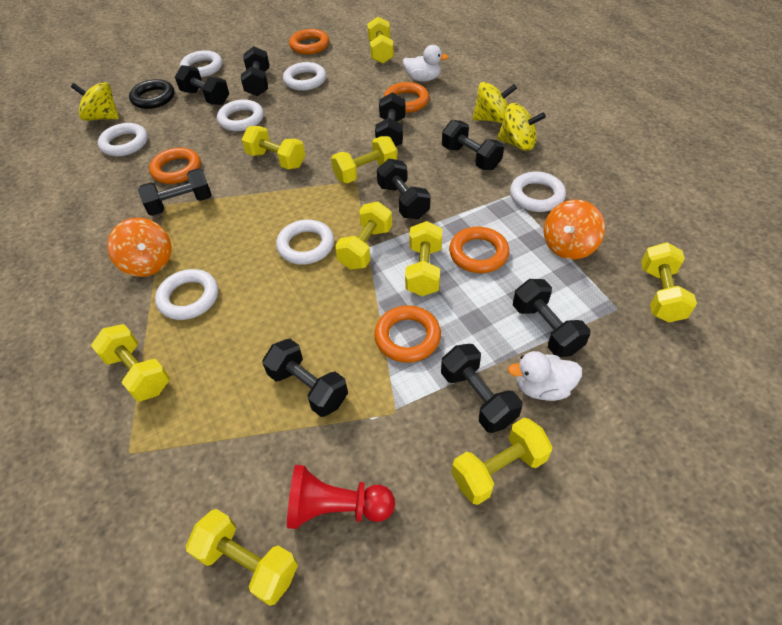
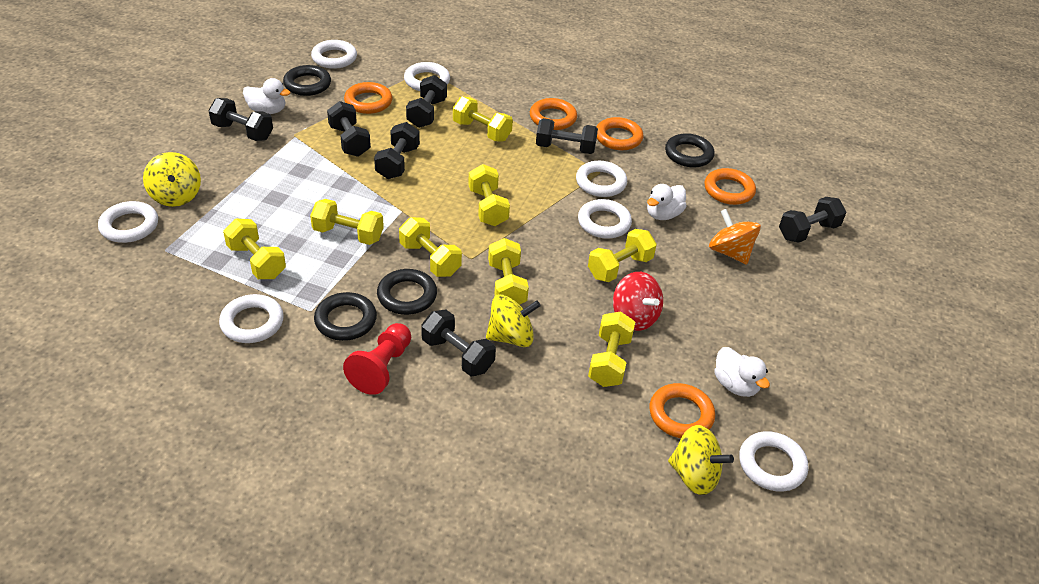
black dumbbell: 9 -> 7
black ring: 1 -> 4
orange spinning top: 2 -> 1
red spinning top: 0 -> 1
white duck: 2 -> 3
yellow dumbbell: 9 -> 8

